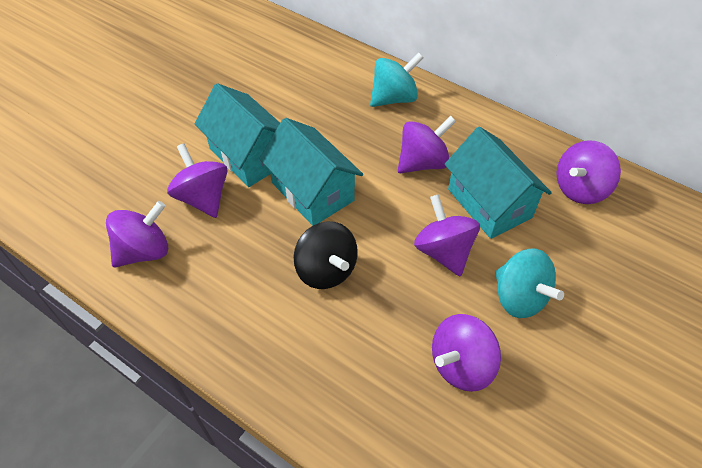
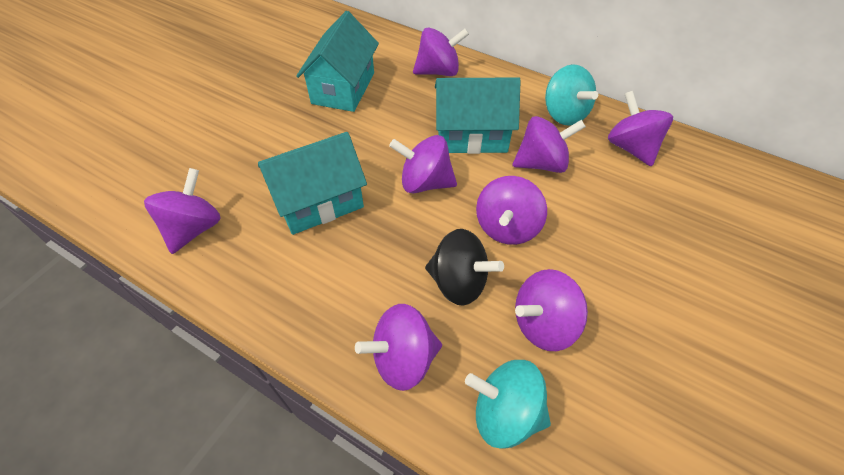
purple spinning top: 6 -> 8

